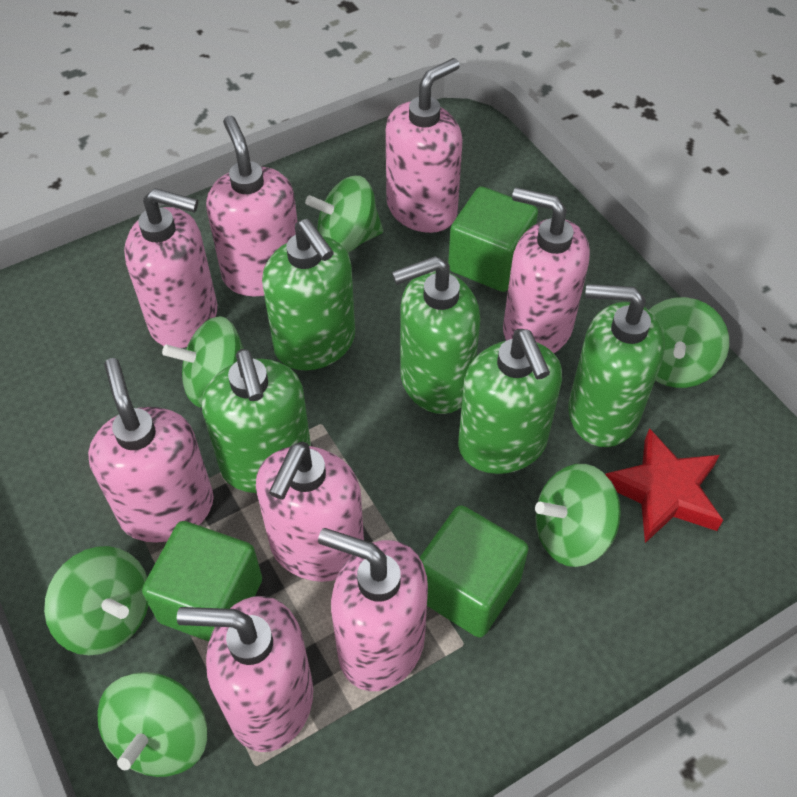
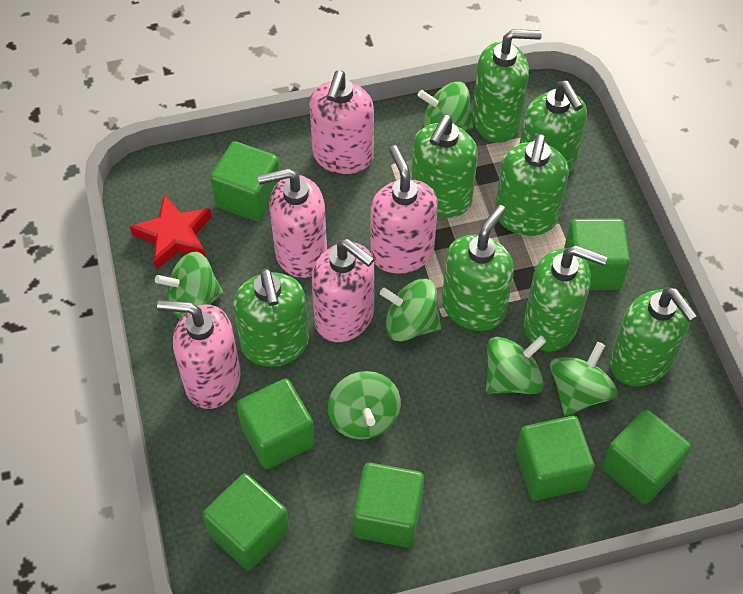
green cube: 3 -> 7
green soap dispenser: 5 -> 8
pink soap dispenser: 8 -> 5

